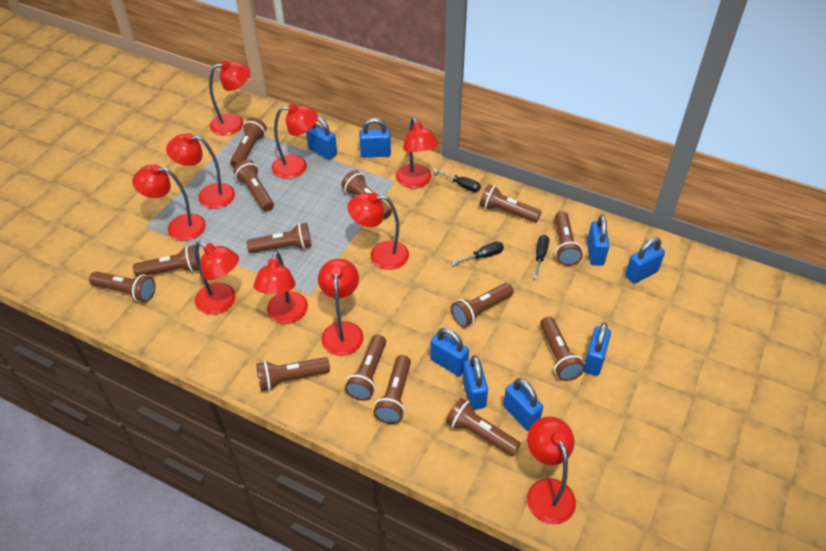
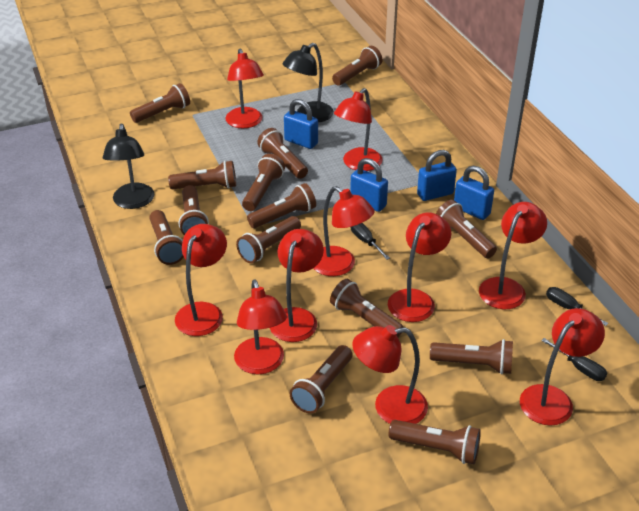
black lamp: 0 -> 2
blue padlock: 8 -> 4

